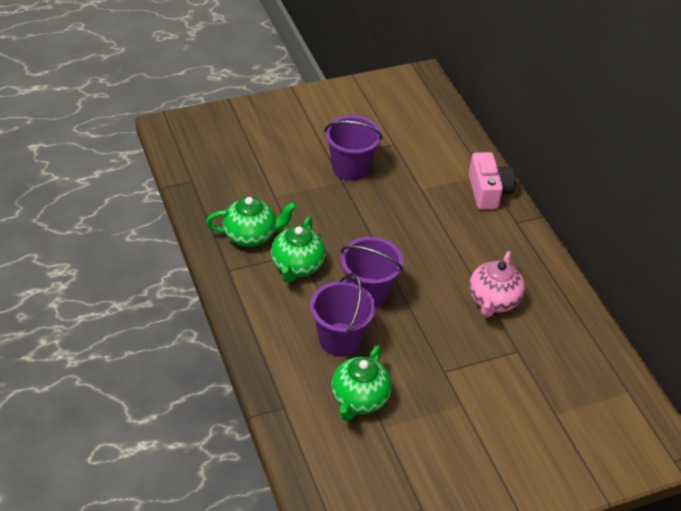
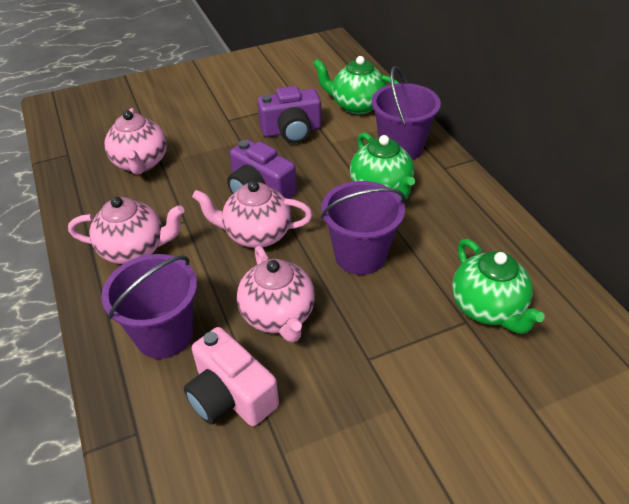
pink teapot: 1 -> 4
purple camera: 0 -> 2

